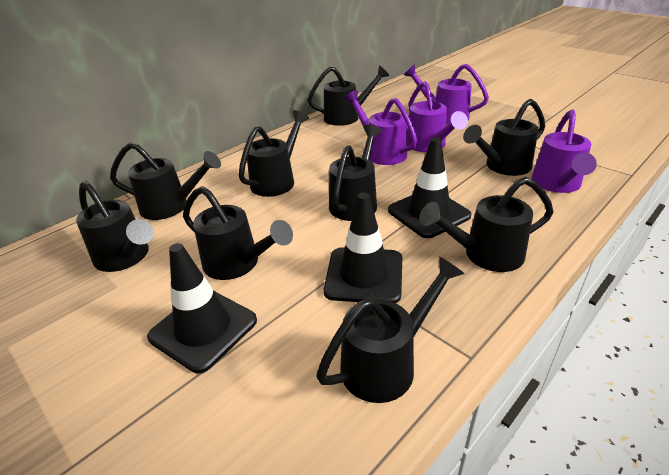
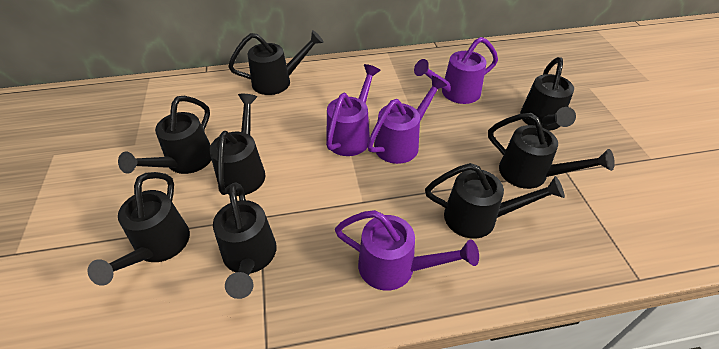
black traffic cone: 3 -> 0
black watering can: 9 -> 8

